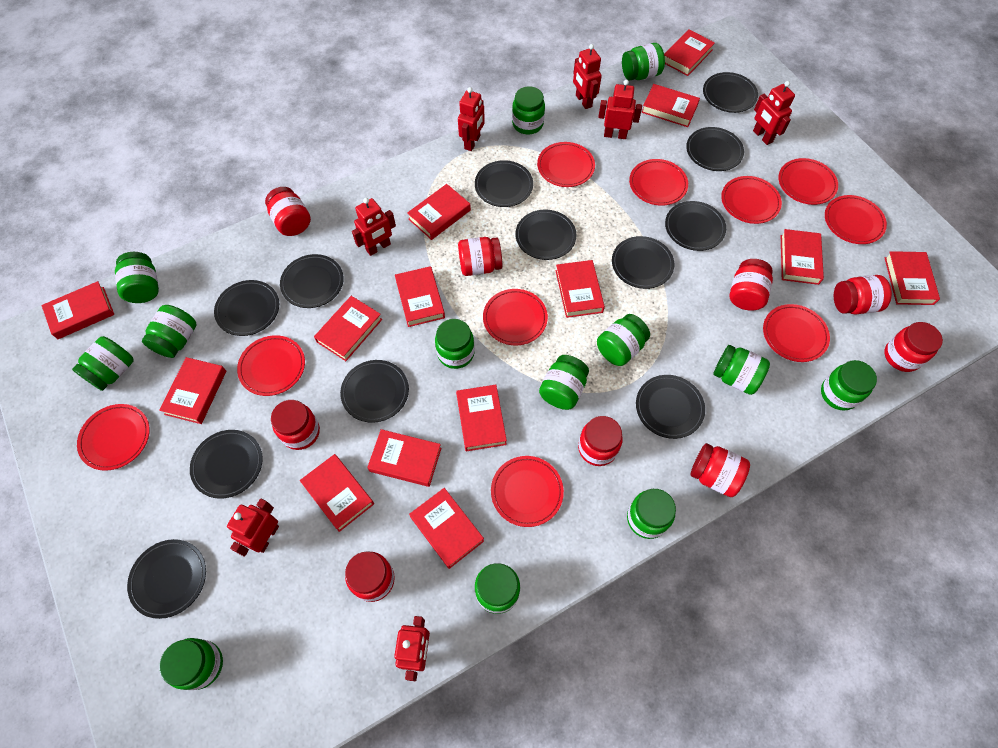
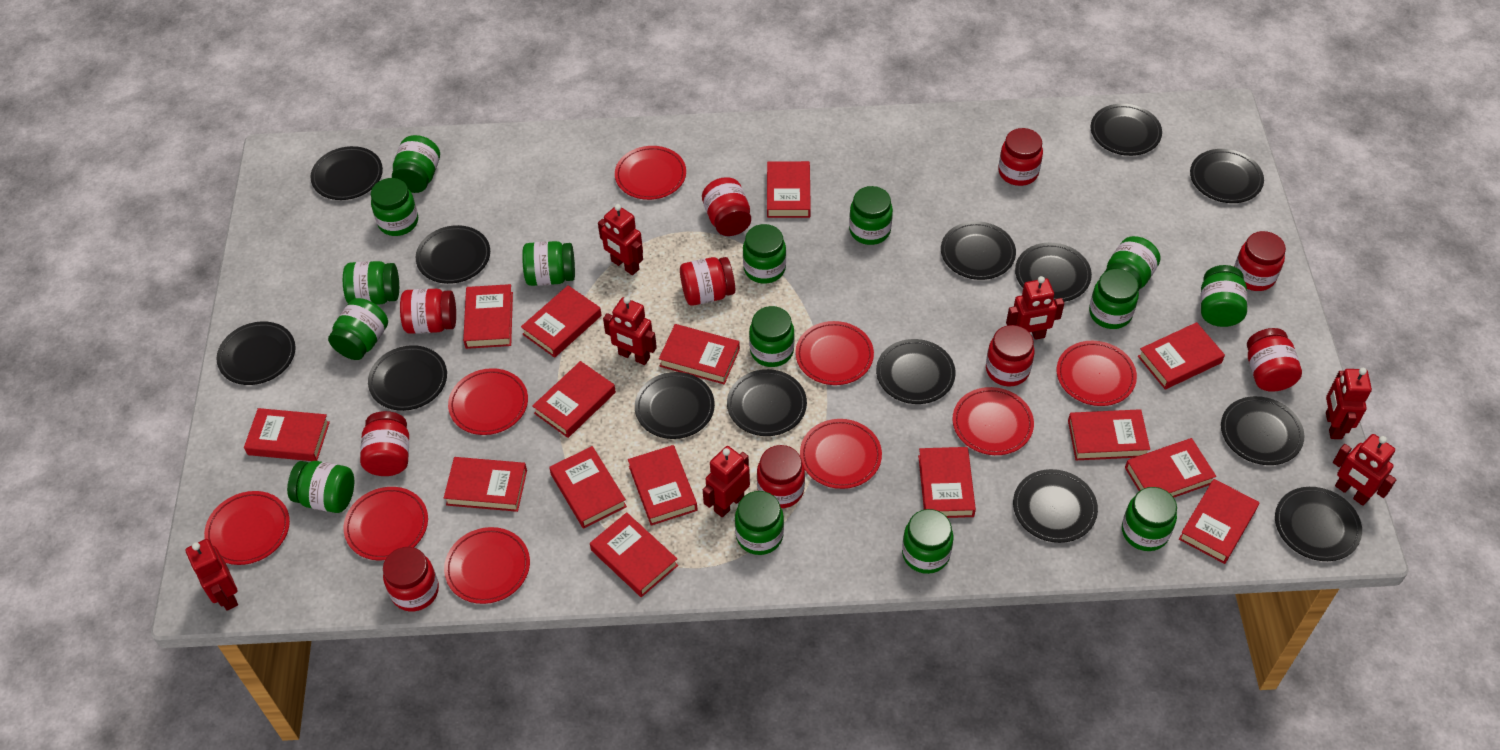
black plate: 12 -> 14
green jar: 13 -> 15
red book: 14 -> 15
red jar: 9 -> 10
red plate: 10 -> 9

